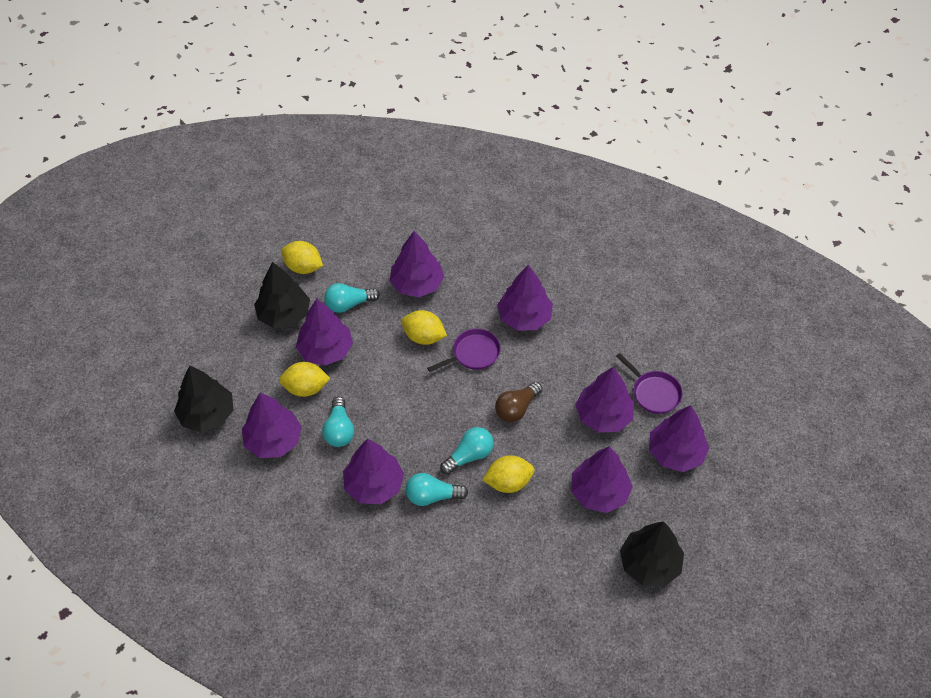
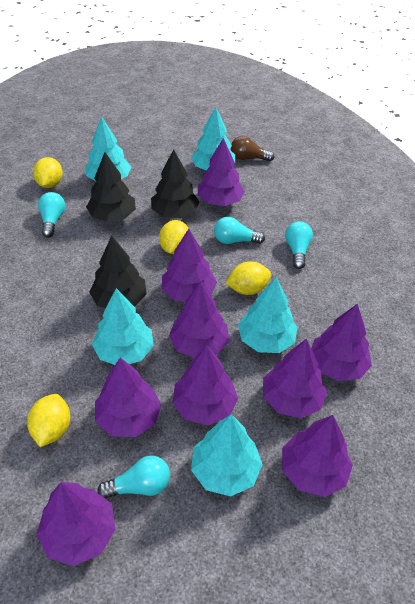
purple pan: 2 -> 0
purple tree: 8 -> 9
turquoise tree: 0 -> 5

